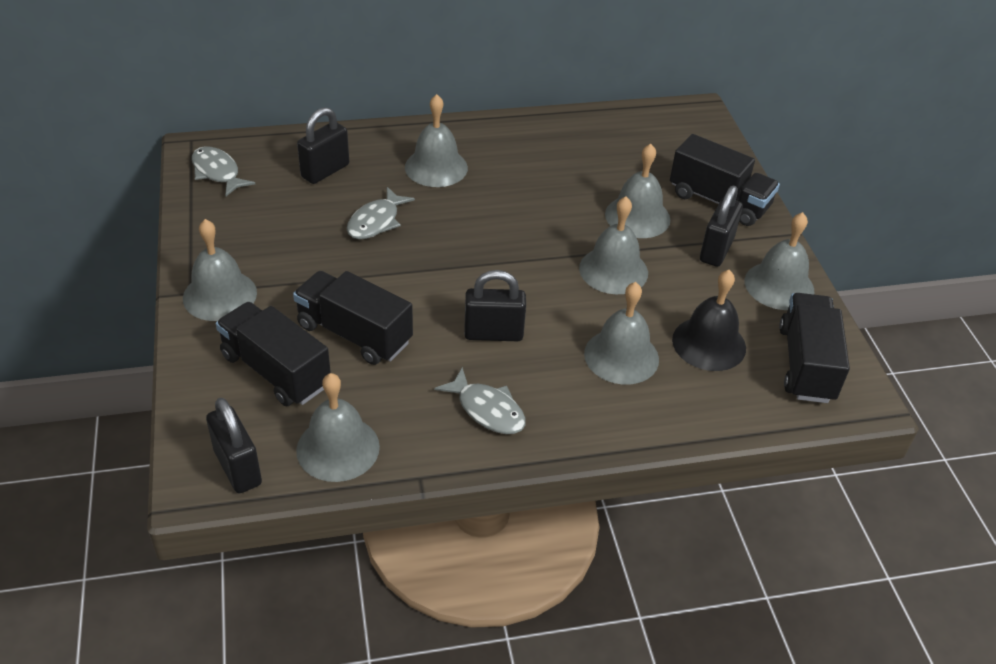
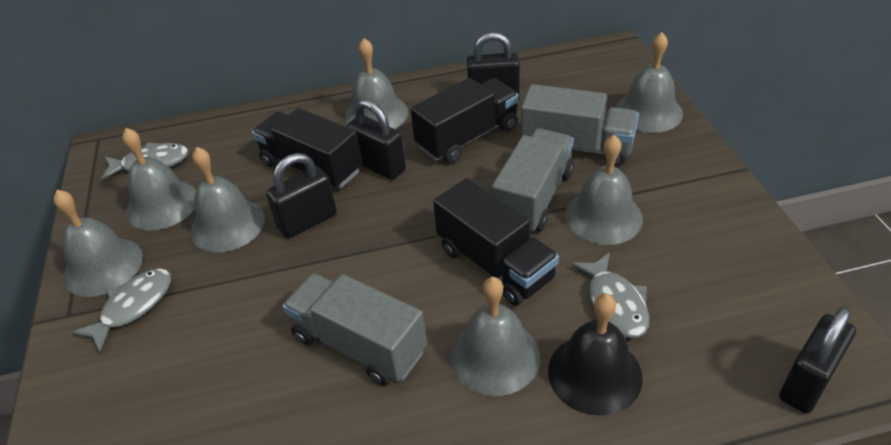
black truck: 4 -> 3
grey truck: 0 -> 3

